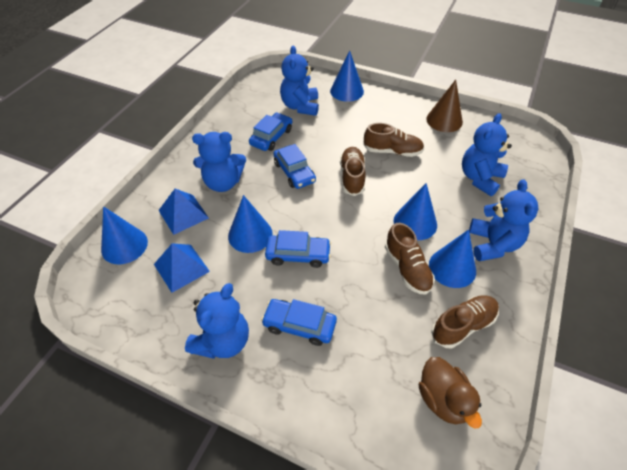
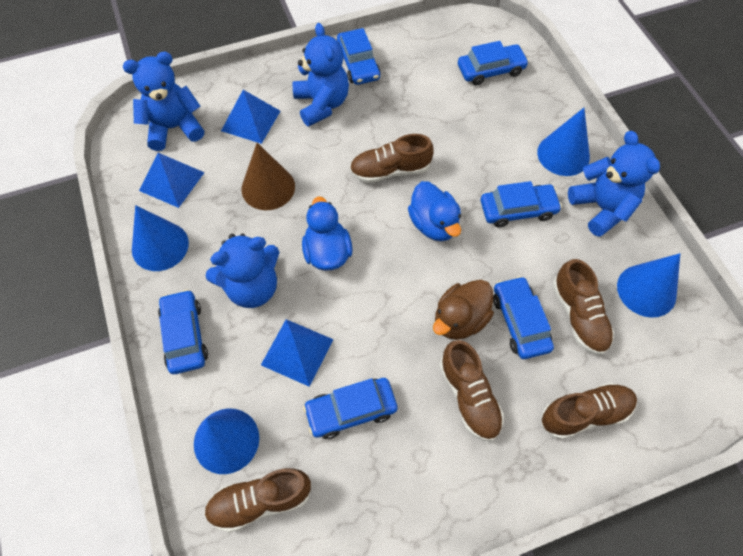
blue car: 4 -> 6
blue cone: 5 -> 4
blue duck: 0 -> 2
blue pyramid: 2 -> 3
blue teddy bear: 5 -> 4
brown shoe: 4 -> 5

